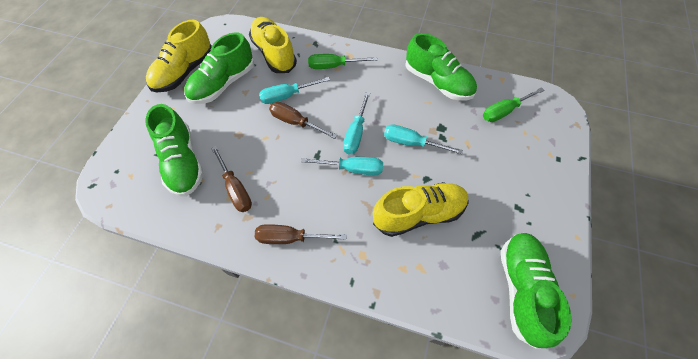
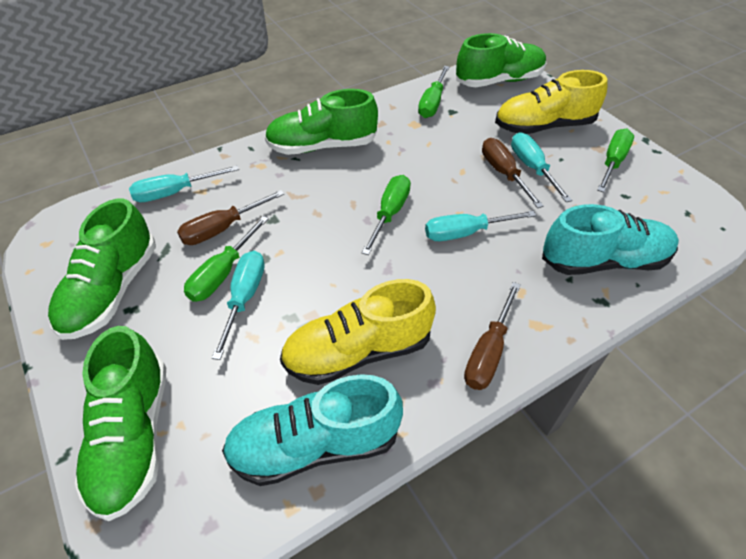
green screwdriver: 2 -> 4
turquoise shoe: 0 -> 2
yellow shoe: 3 -> 2

